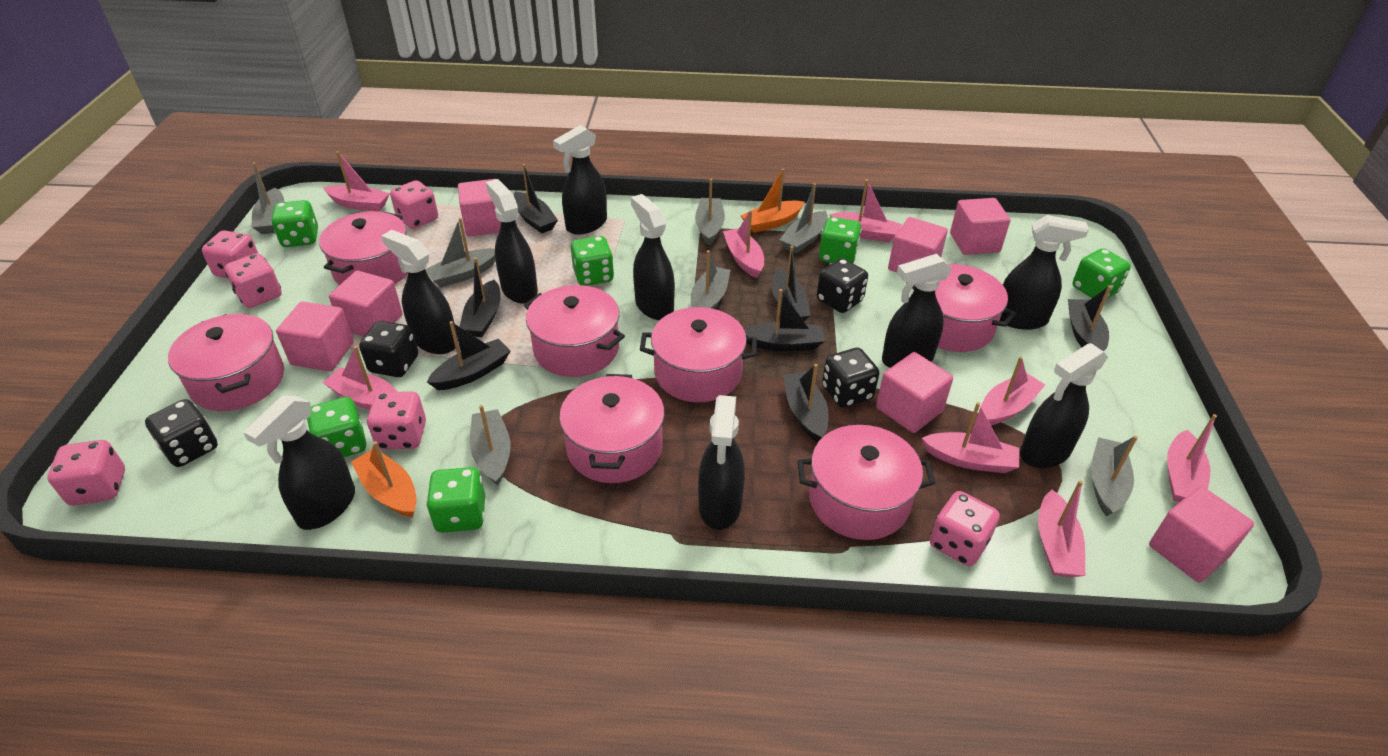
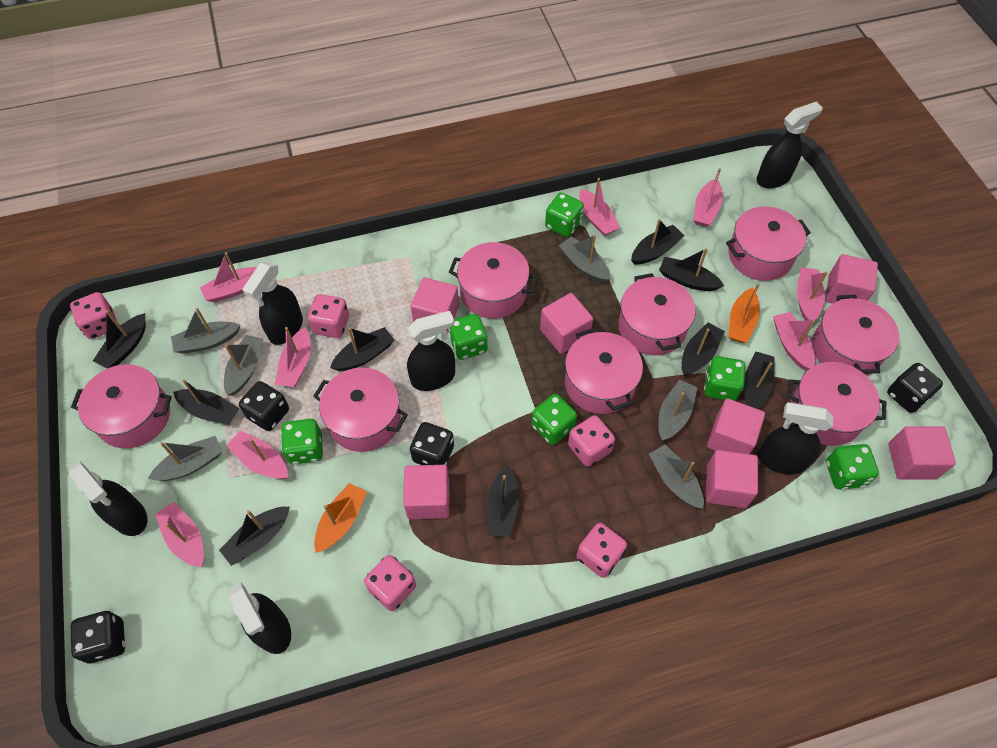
black boat: 7 -> 9
black spray bottle: 9 -> 6
grey boat: 7 -> 6
pink dice: 6 -> 5
pink pot: 7 -> 8

